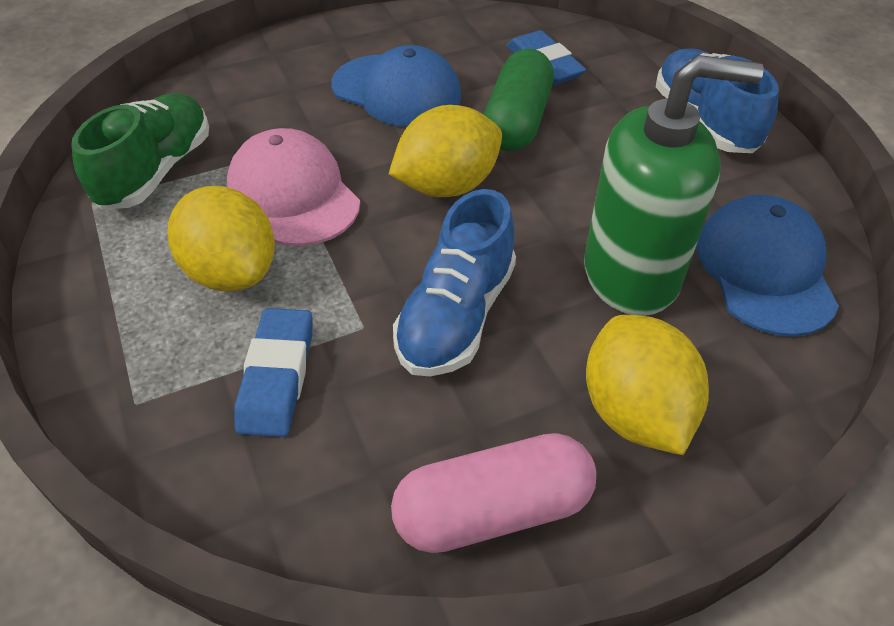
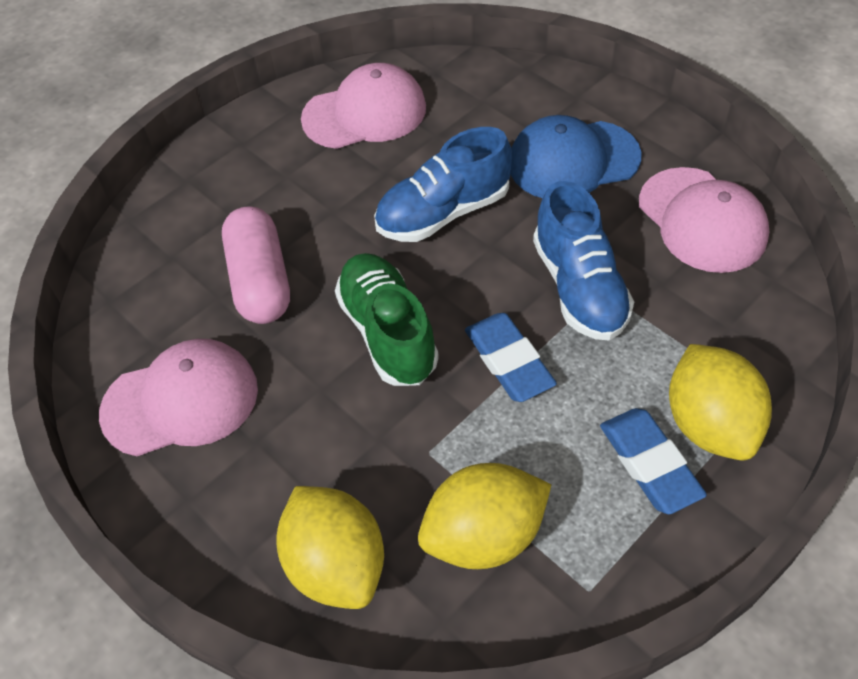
blue cap: 2 -> 1
green capsule: 1 -> 0
green soap dispenser: 1 -> 0
pink cap: 1 -> 3

